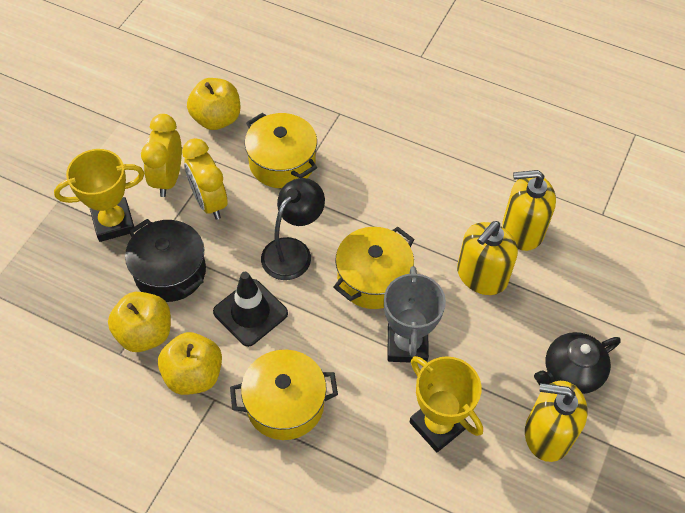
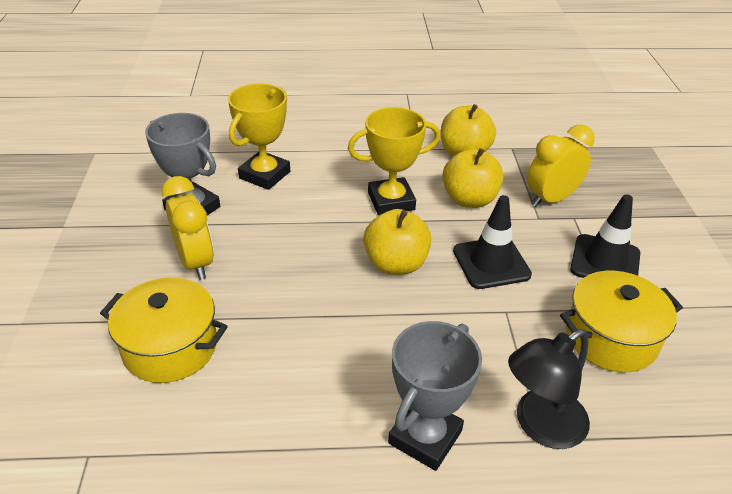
black pot: 1 -> 0
black teapot: 1 -> 0
black traffic cone: 1 -> 2
grey trophy: 1 -> 2
yellow pot: 3 -> 2
yellow soap dispenser: 3 -> 0

